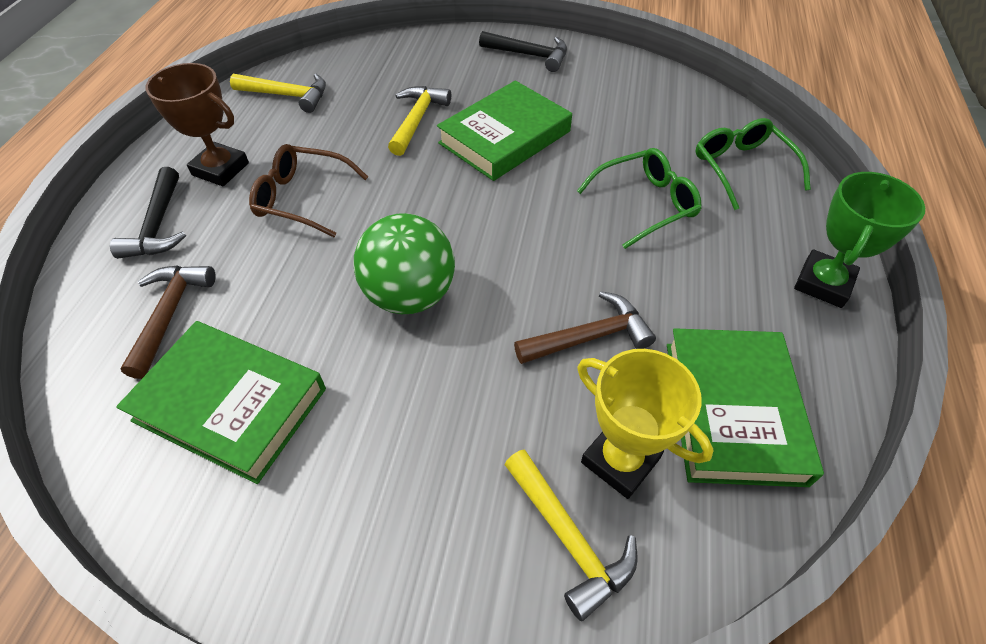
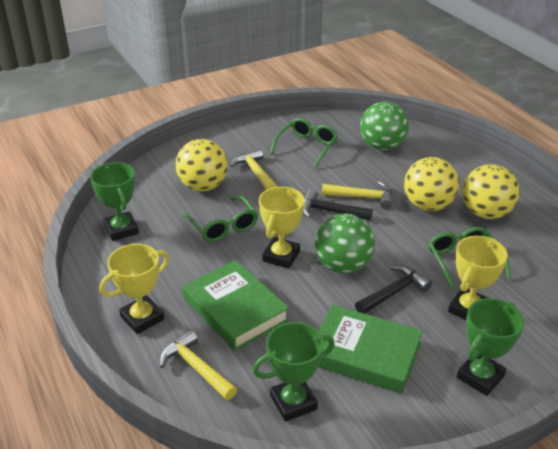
brown glasses: 1 -> 0
brown hammer: 2 -> 0
brown trophy: 1 -> 0
green ball: 1 -> 2
green book: 3 -> 2
green glasses: 2 -> 3
green trophy: 1 -> 3
yellow ball: 0 -> 3
yellow trophy: 1 -> 3

